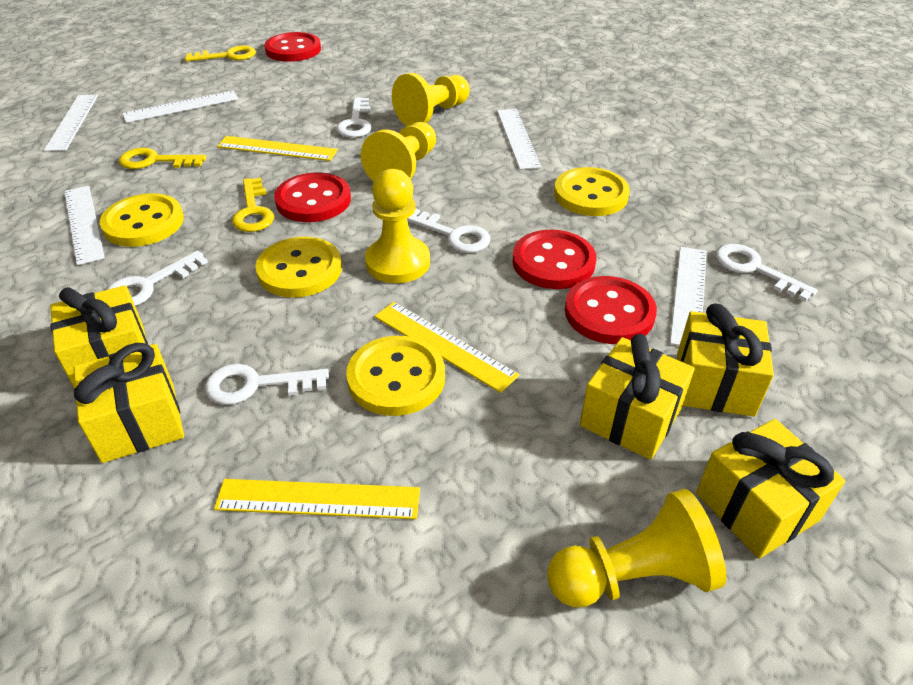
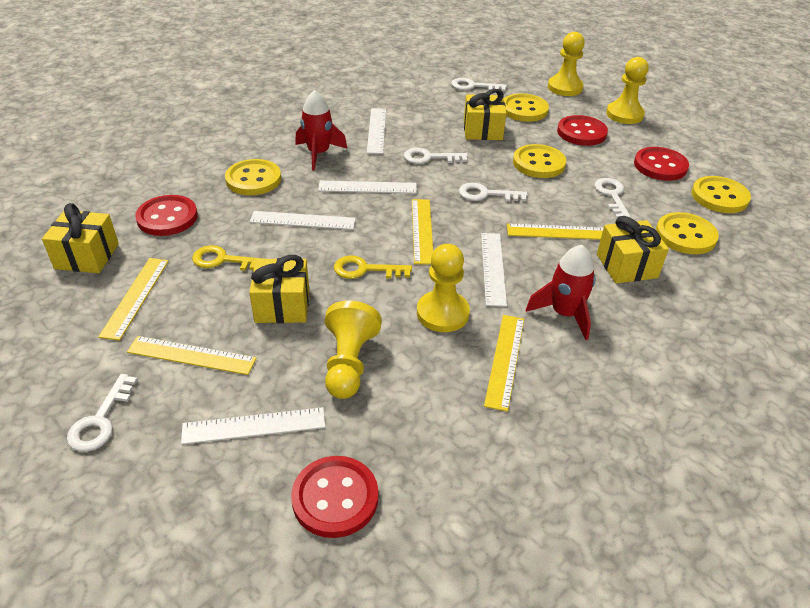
red rocket: 0 -> 2
yellow button: 4 -> 5
yellow gift: 5 -> 4
yellow key: 3 -> 2
yellow ruler: 3 -> 5

